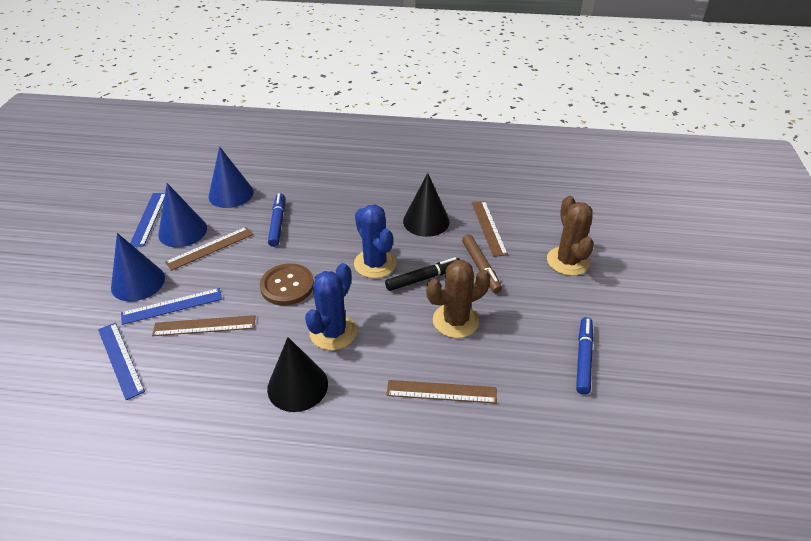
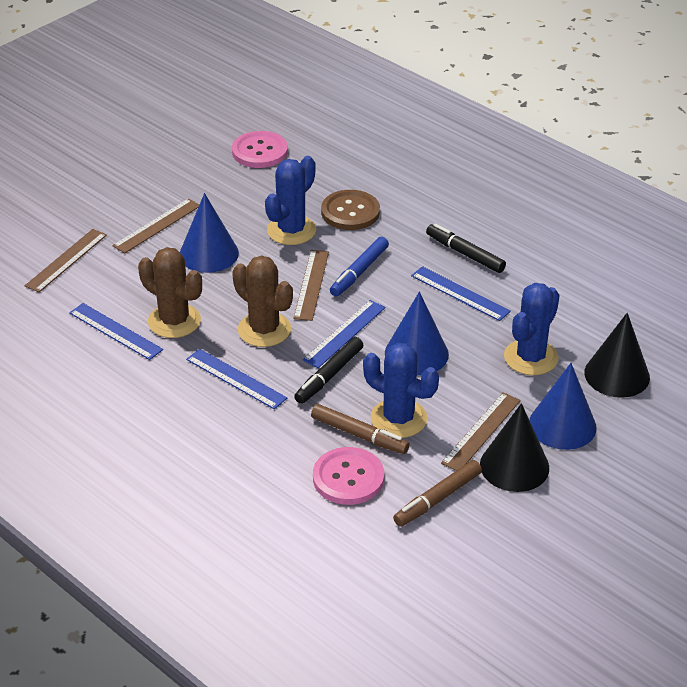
black marker: 1 -> 2
blue cactus: 2 -> 3
blue marker: 2 -> 1
blue ruler: 3 -> 4
brown marker: 1 -> 2
pink button: 0 -> 2

